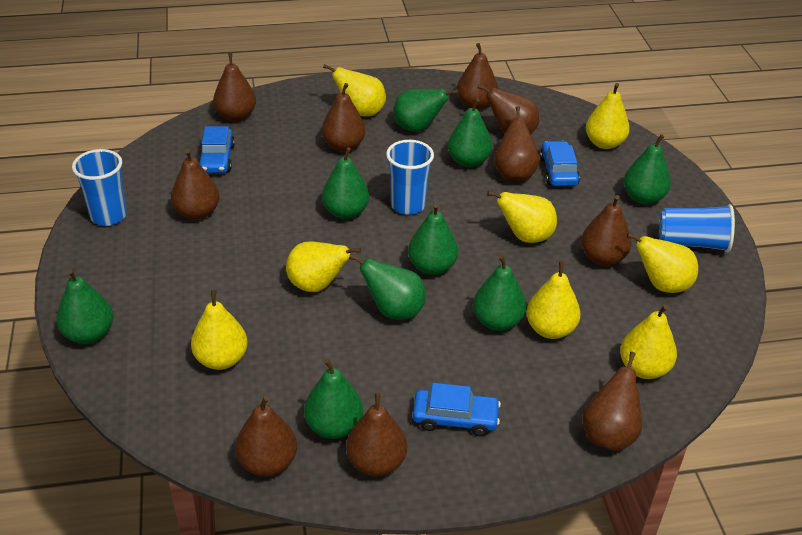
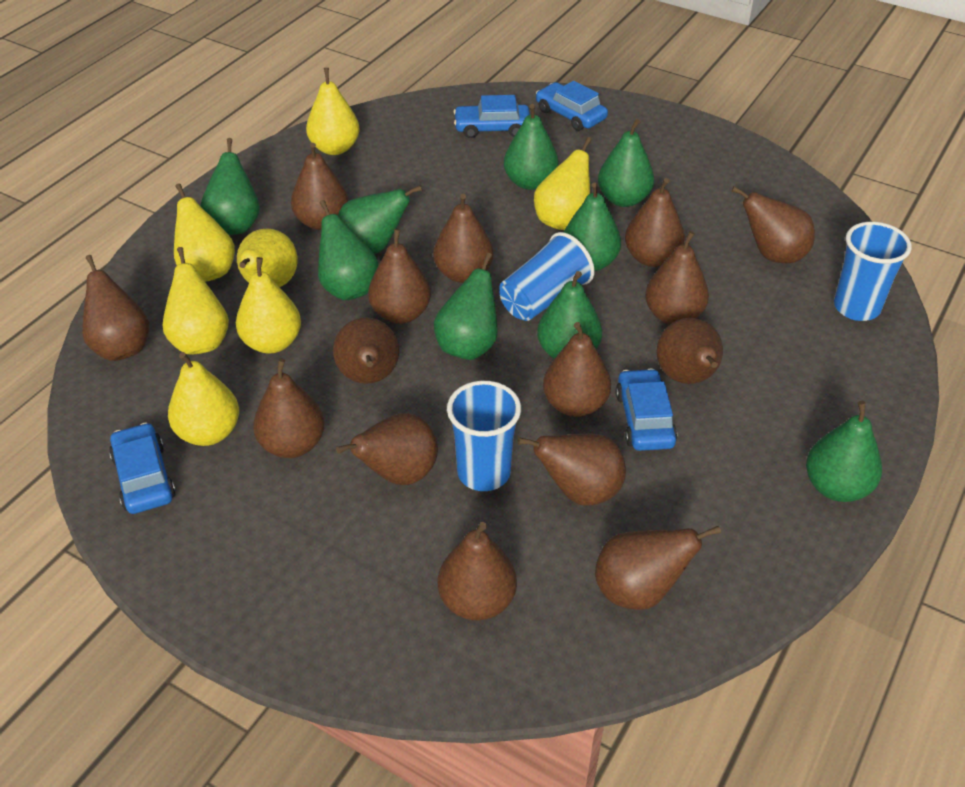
blue car: 3 -> 4
brown pear: 10 -> 15
yellow pear: 8 -> 7

